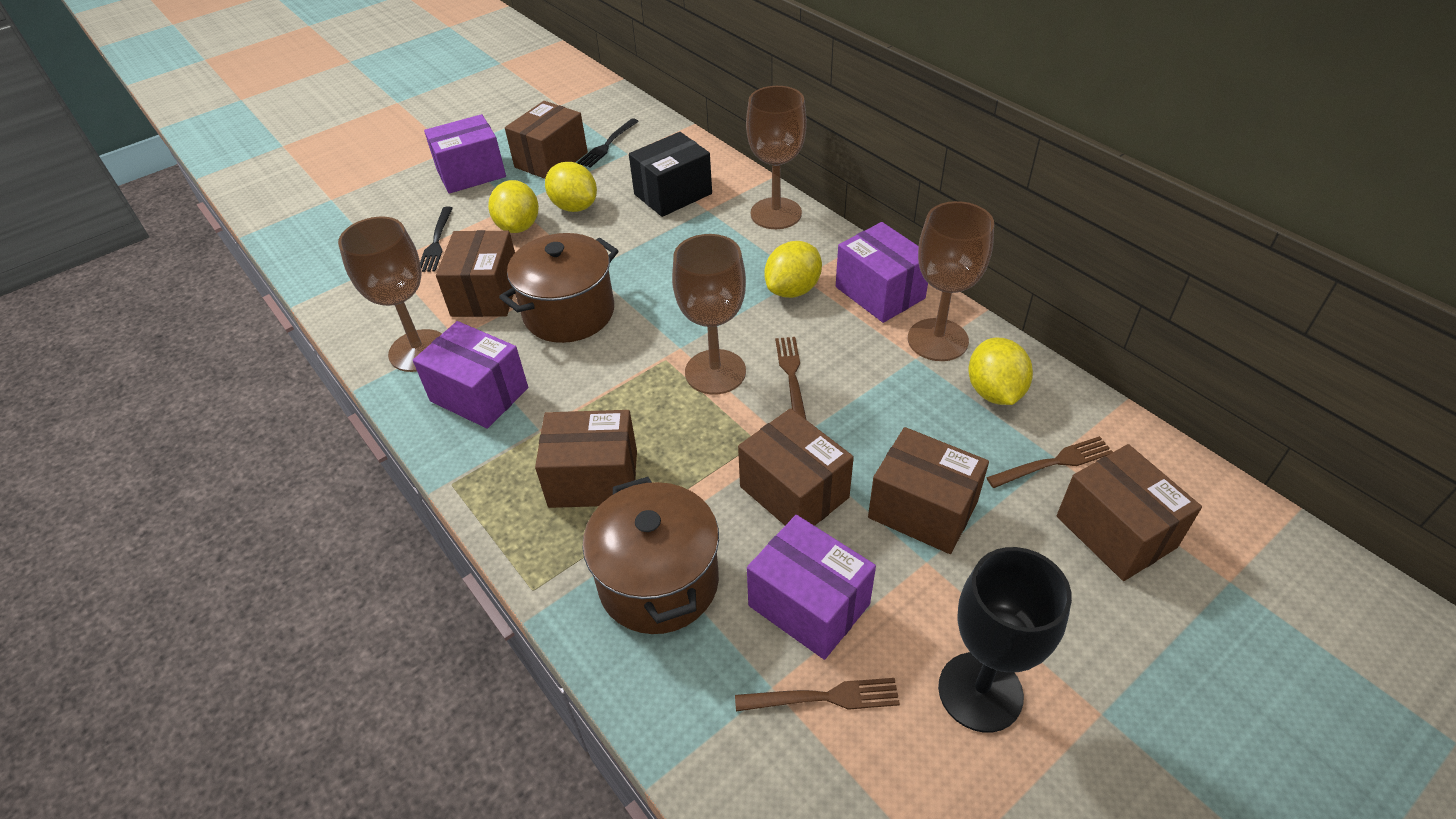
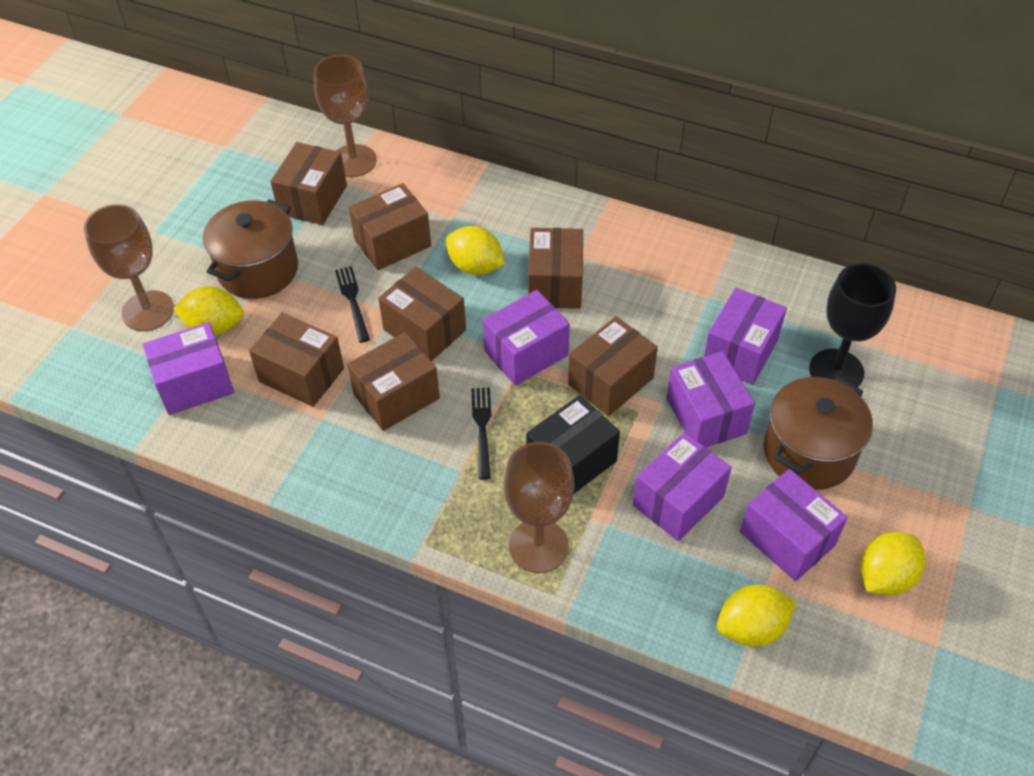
brown box: 6 -> 7
brown fork: 3 -> 0
brown goblet: 4 -> 3
purple box: 4 -> 6

